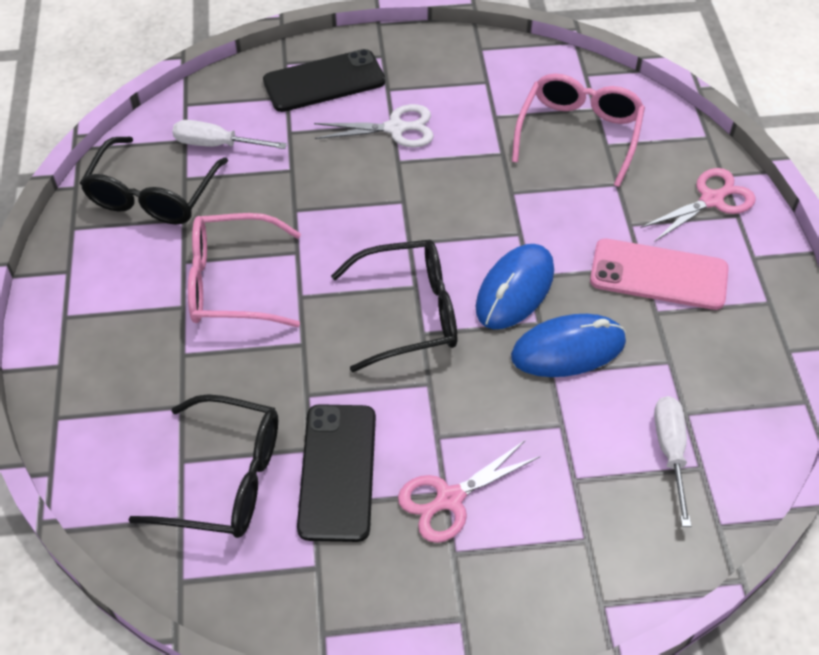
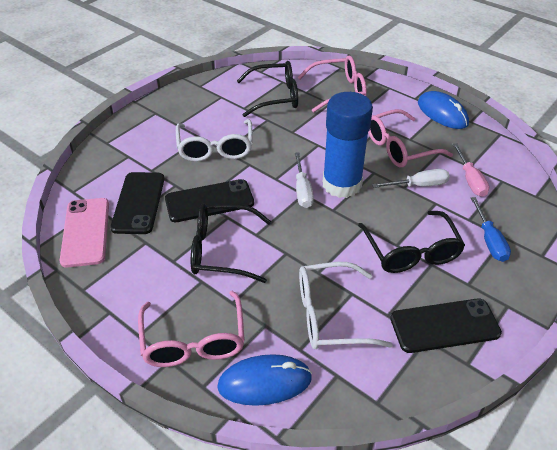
black phone: 2 -> 3
blue glue stick: 0 -> 1
blue screwdriver: 0 -> 1
pink glasses: 2 -> 3
pink scissors: 2 -> 0
pink screwdriver: 0 -> 1
white glasses: 0 -> 2
white scissors: 1 -> 0

